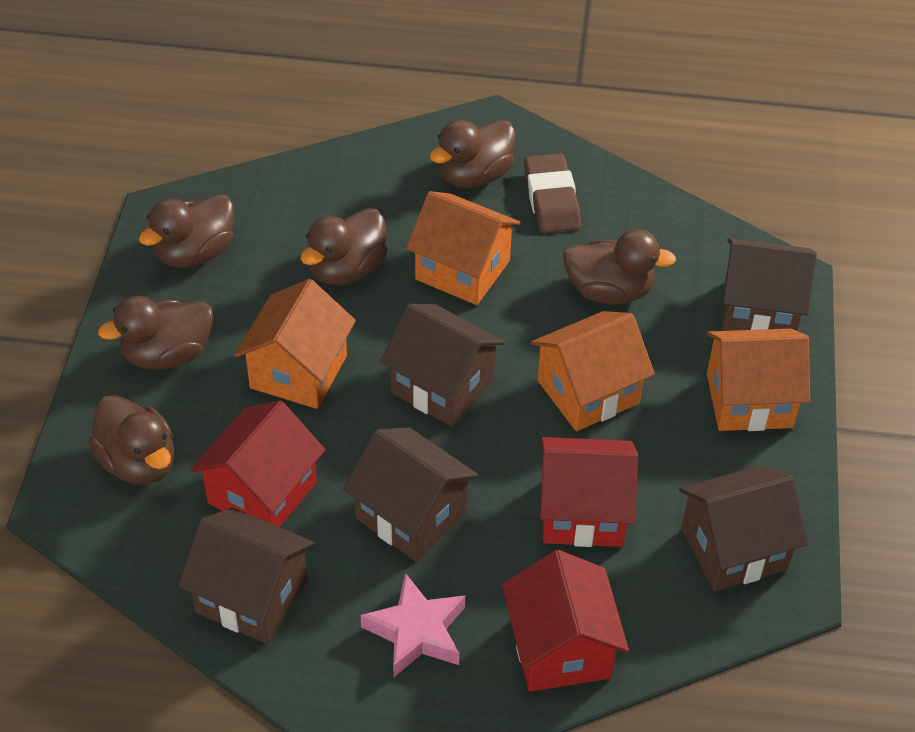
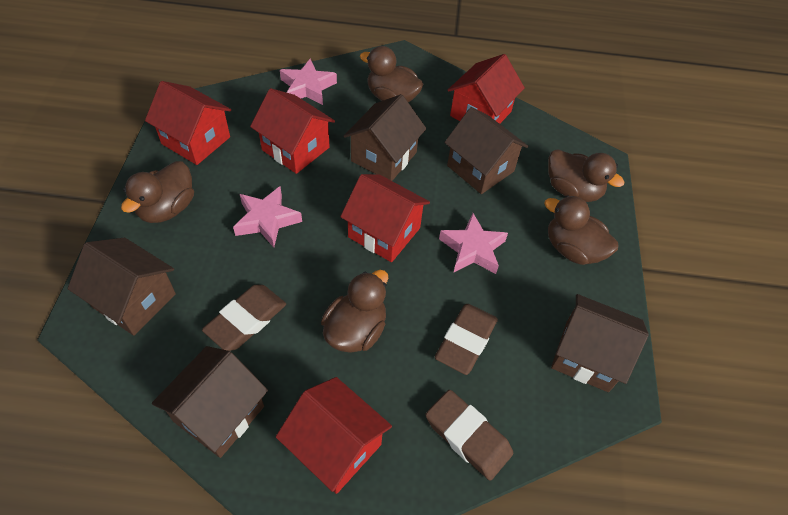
brown duck: 6 -> 5
brown eraser: 1 -> 3
orange house: 4 -> 0
pink star: 1 -> 3
red house: 3 -> 5

